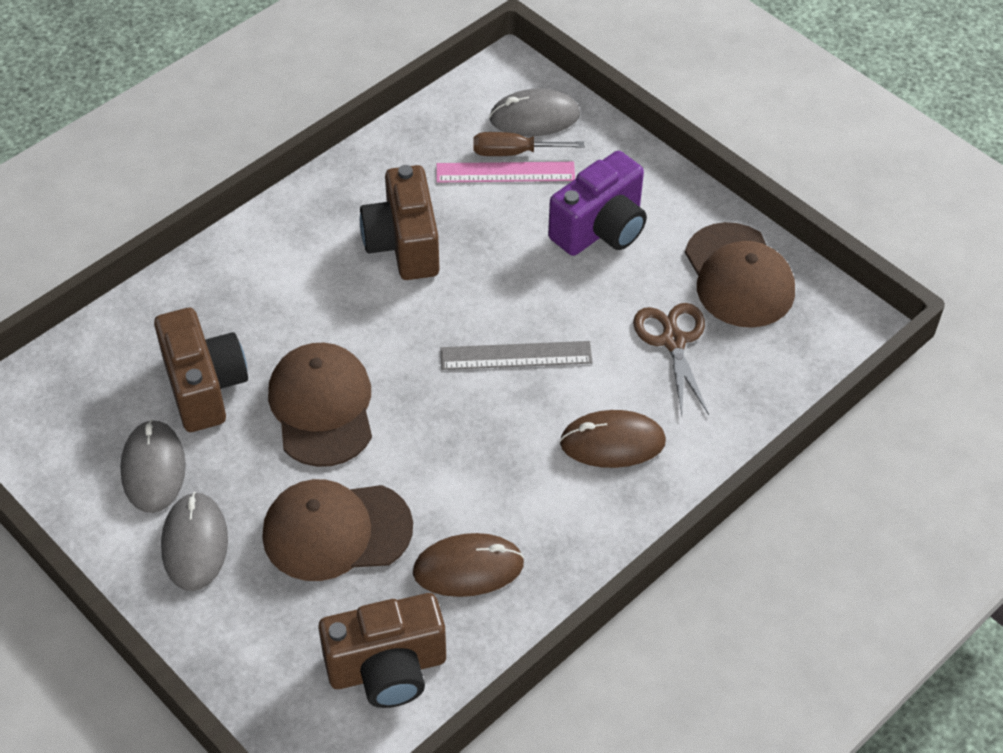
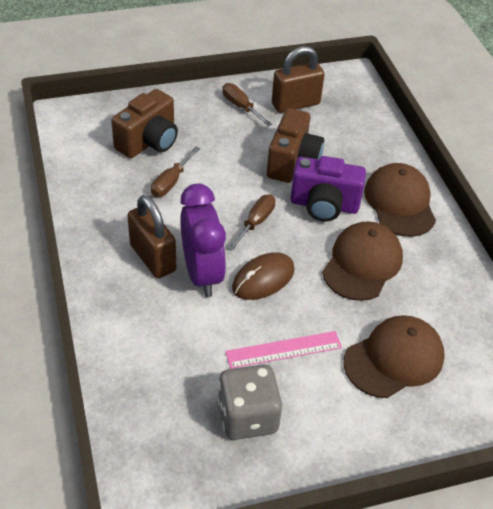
brown camera: 3 -> 2
brown mouse: 2 -> 1
brown padlock: 0 -> 2
brown scissors: 1 -> 0
brown screwdriver: 1 -> 3
grey dice: 0 -> 1
grey mouse: 3 -> 0
grey ruler: 1 -> 0
purple clock: 0 -> 1

